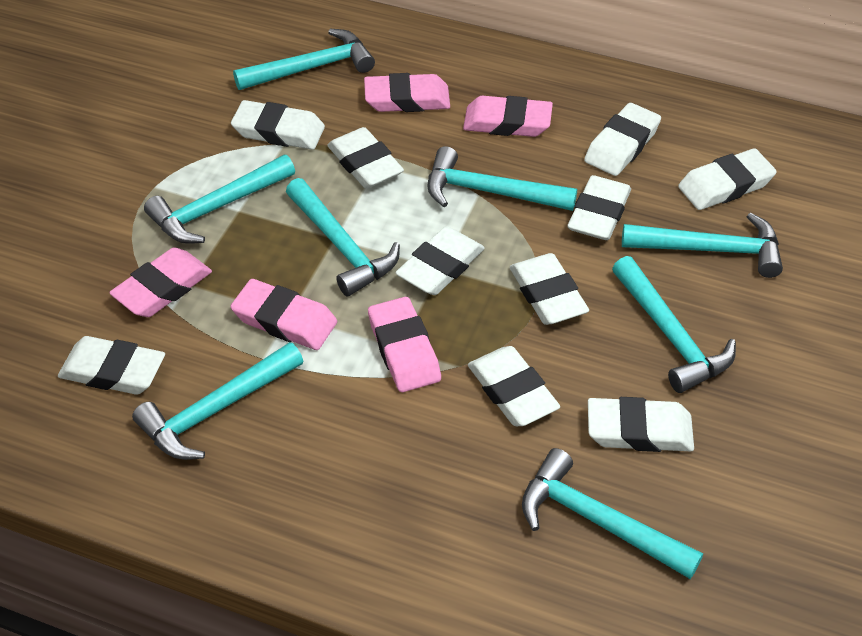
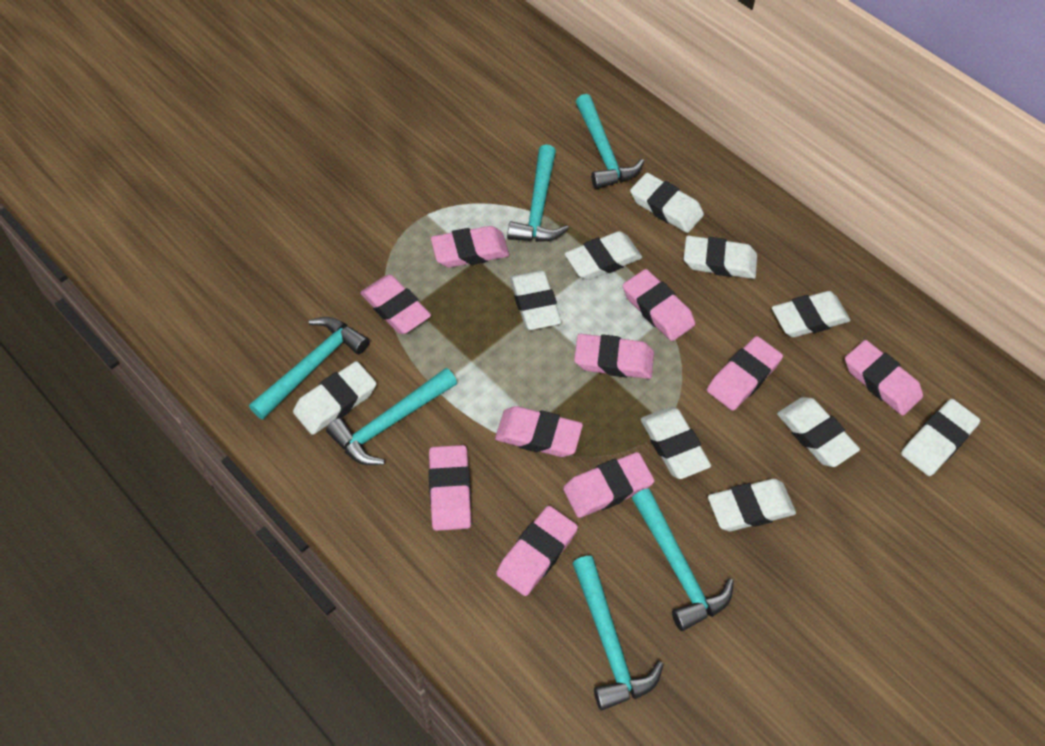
pink eraser: 5 -> 10
turquoise hammer: 8 -> 6

